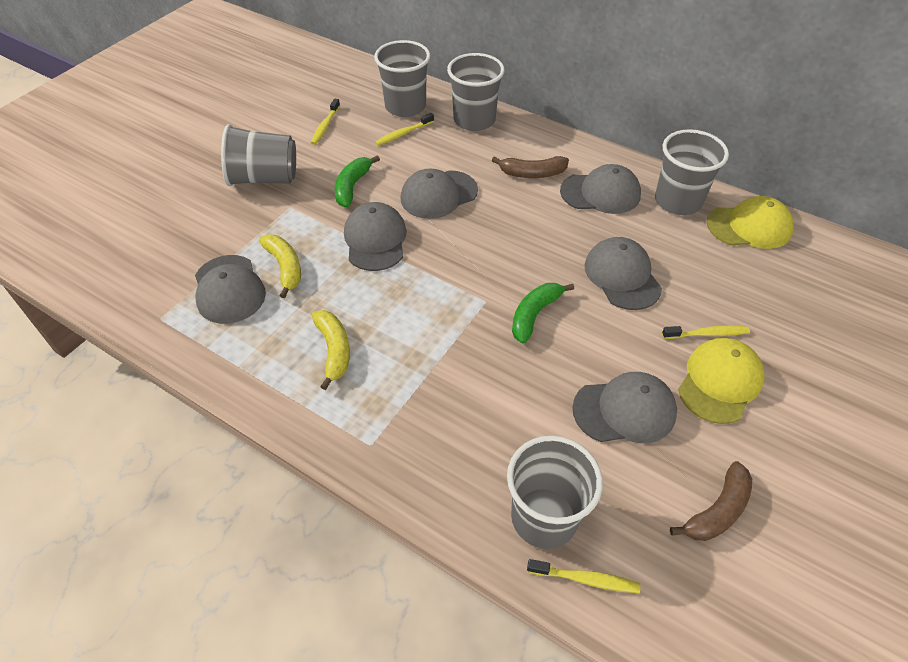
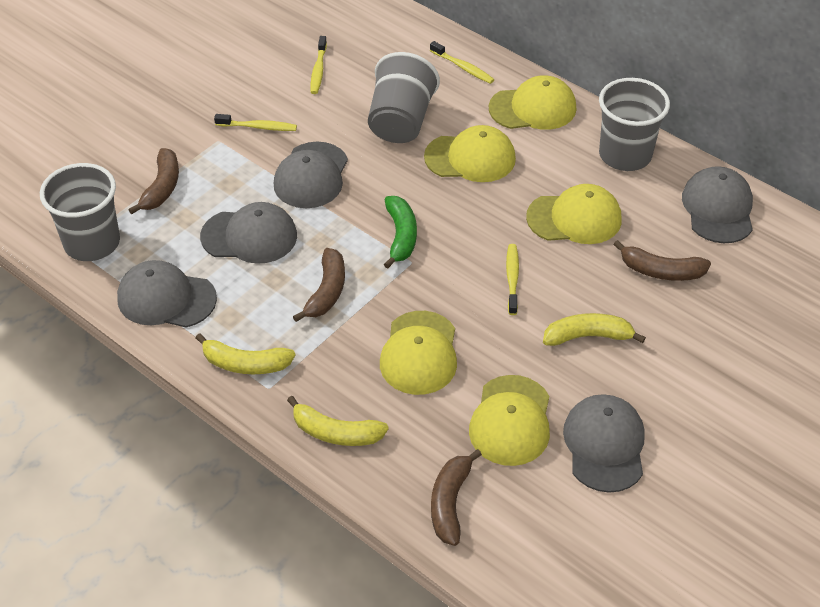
brown banana: 2 -> 4
green banana: 2 -> 1
grey cap: 6 -> 5
grey cup: 5 -> 3
yellow banana: 2 -> 3
yellow cap: 2 -> 5

